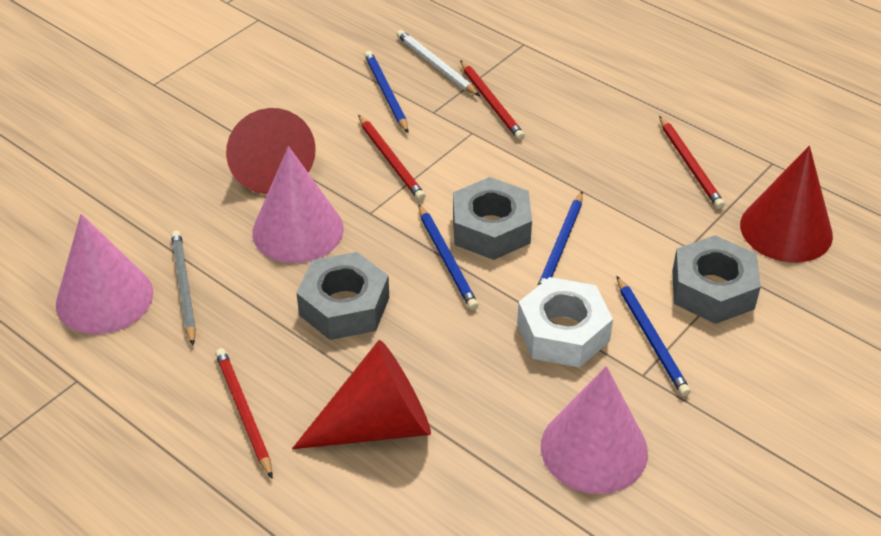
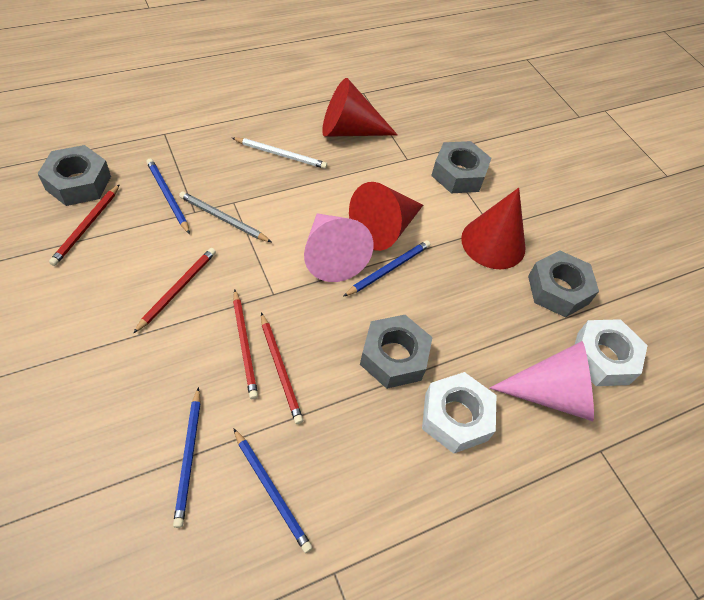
grey nut: 3 -> 4
pink cone: 3 -> 2
white nut: 1 -> 2

